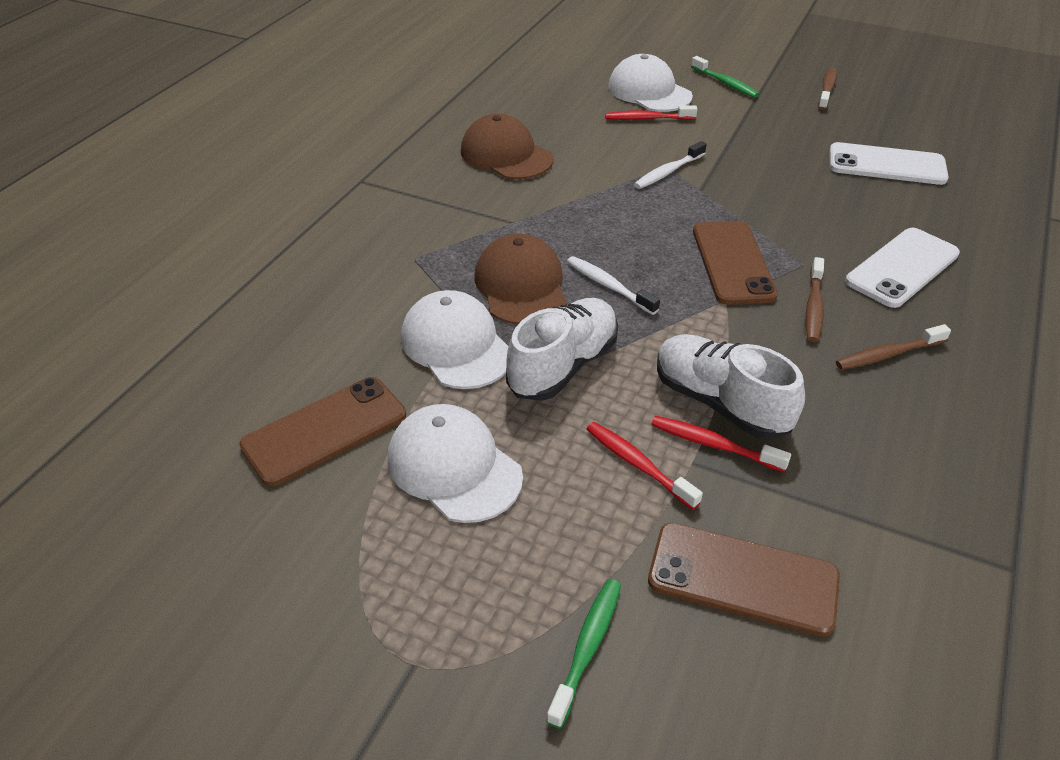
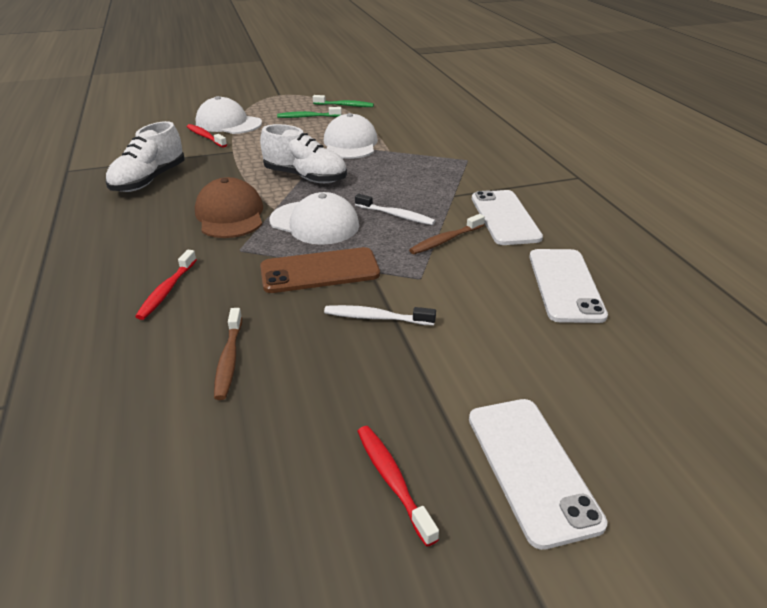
brown cap: 2 -> 1
brown phone: 3 -> 1
brown toothbrush: 3 -> 2
white phone: 2 -> 3

